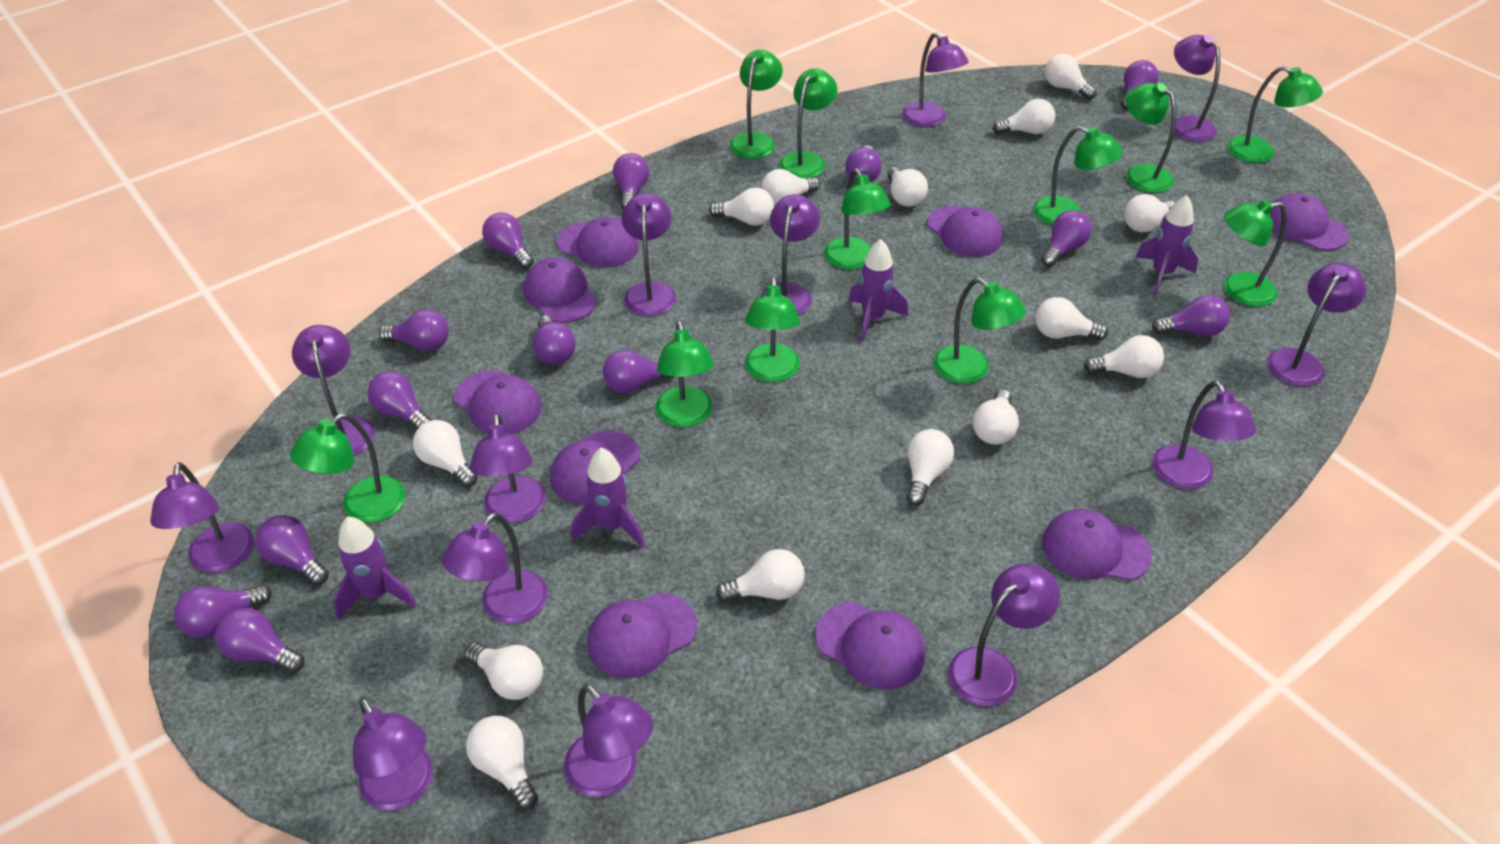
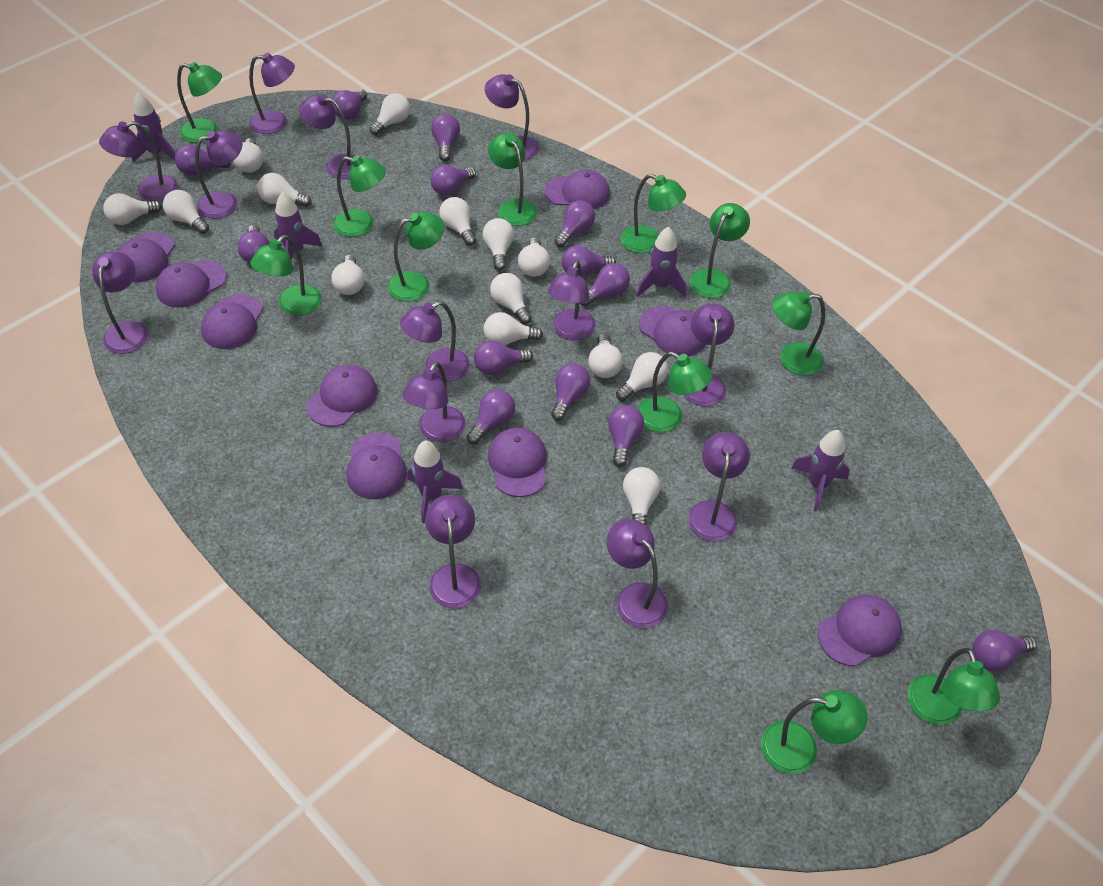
purple rocket: 4 -> 5

